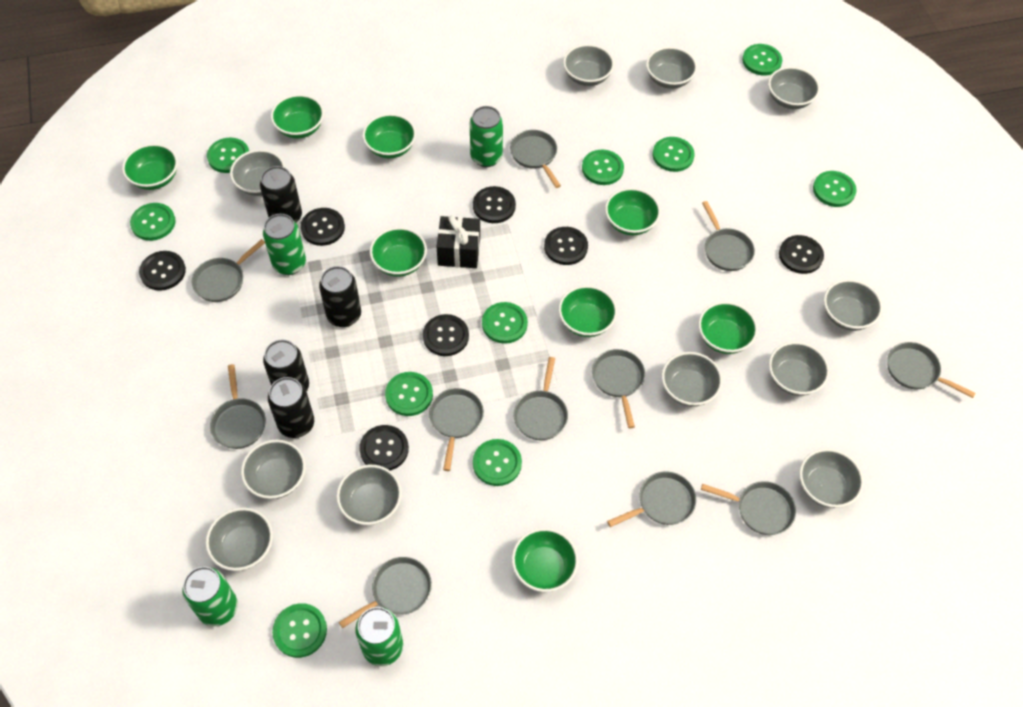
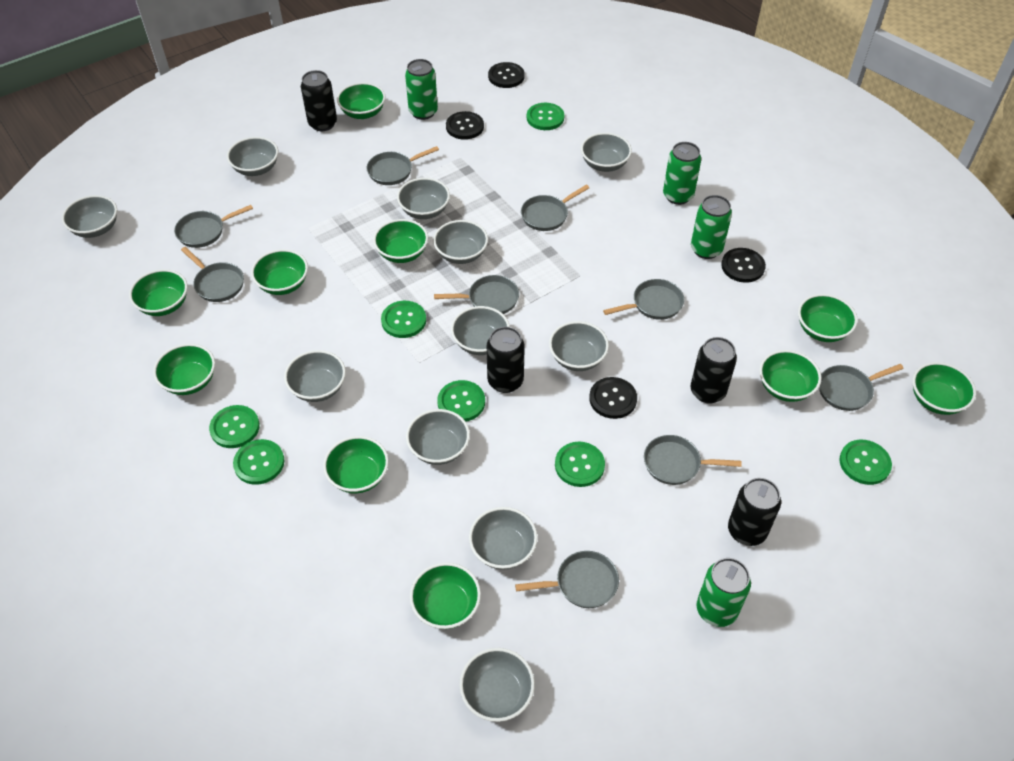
black button: 7 -> 4
black gift: 1 -> 0
green bowl: 8 -> 10
green button: 10 -> 7
grey pan: 11 -> 9

